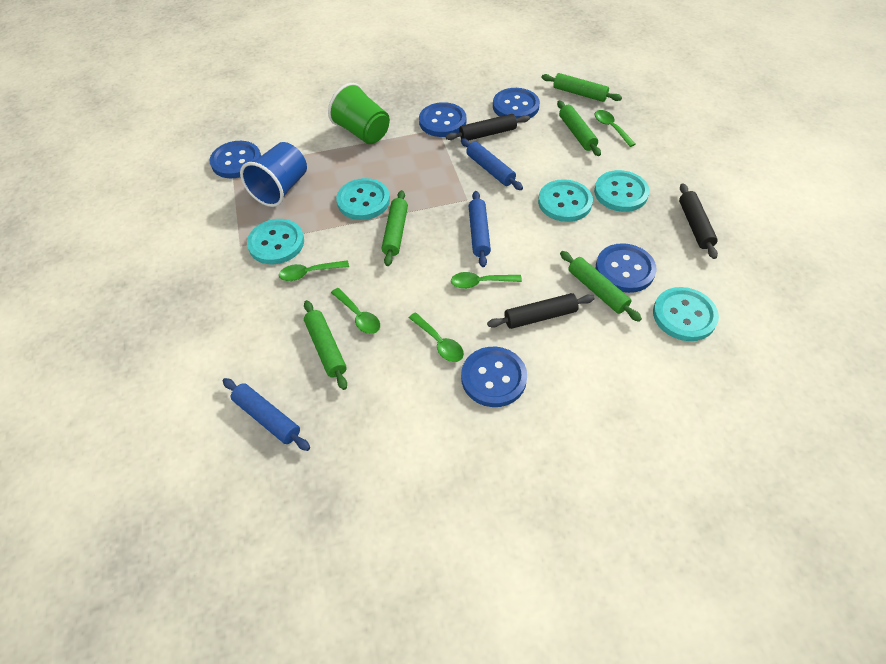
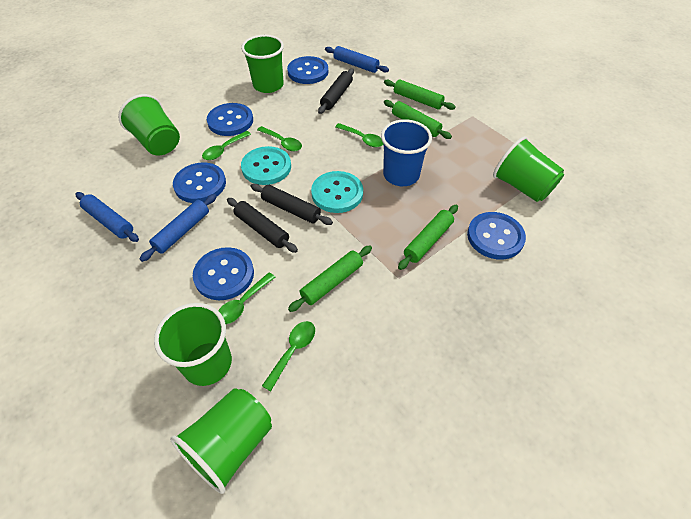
green cup: 1 -> 5
green rolling pin: 5 -> 4
turquoise button: 5 -> 2

